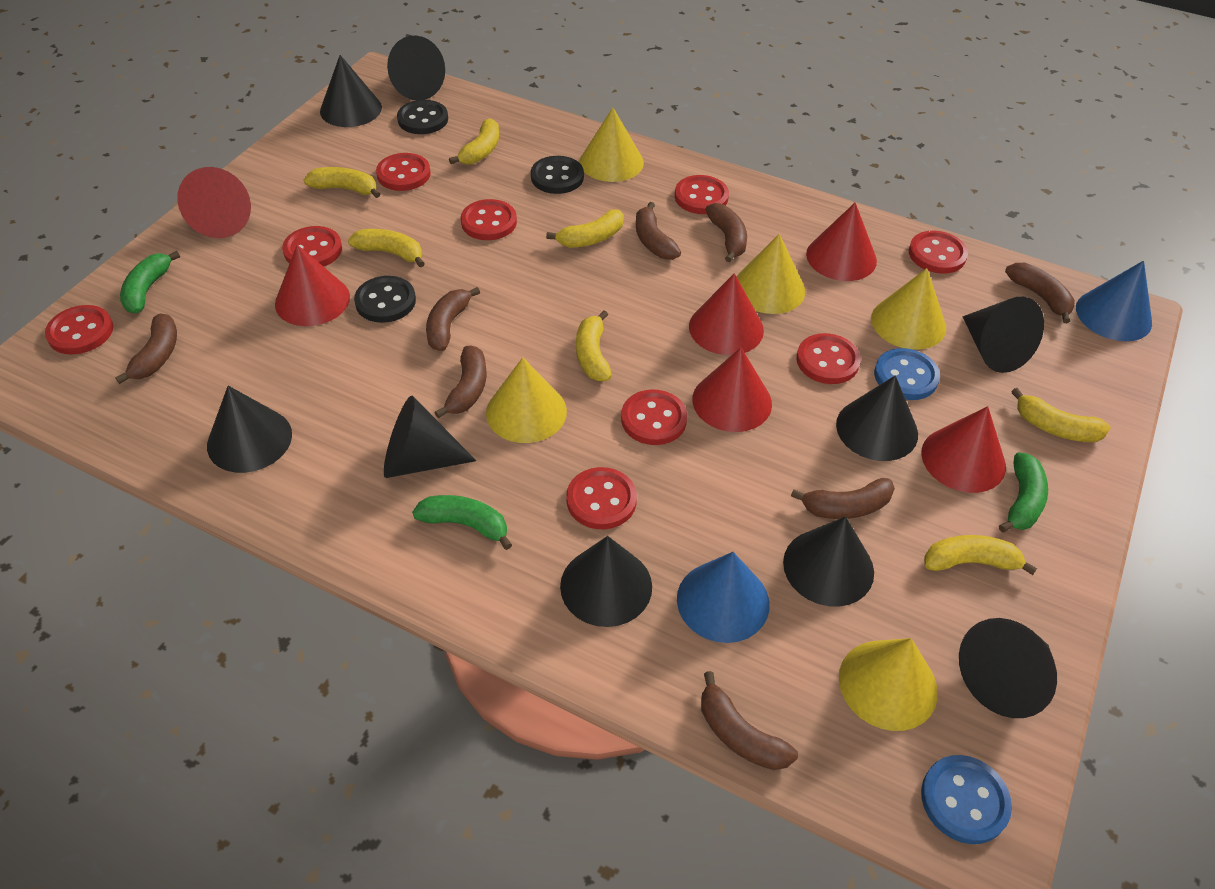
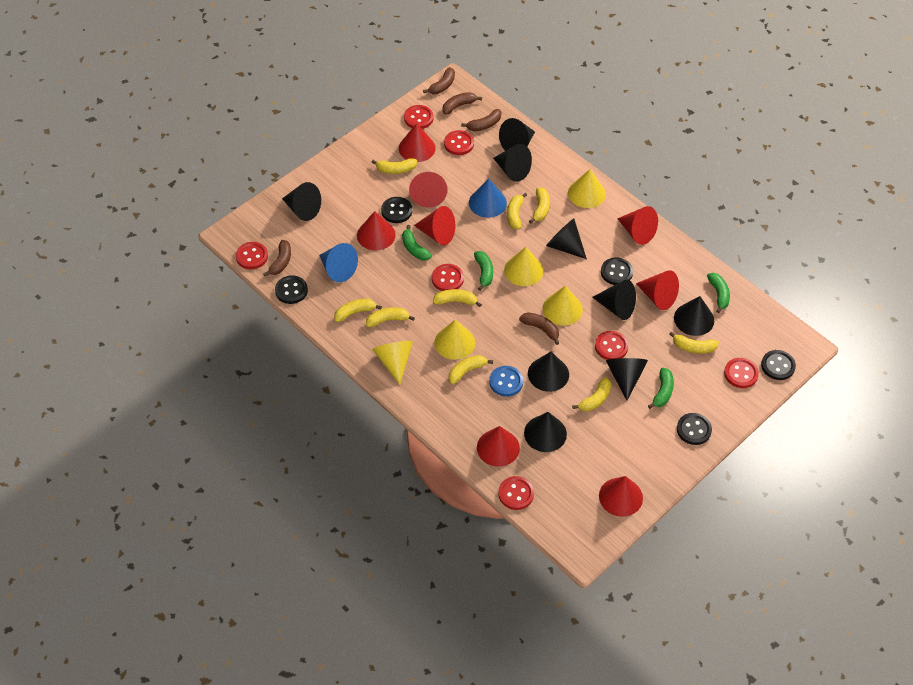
black button: 3 -> 5
blue button: 2 -> 1
brown banana: 8 -> 5
green banana: 3 -> 4
red button: 9 -> 7
red cone: 6 -> 8
yellow banana: 7 -> 9

